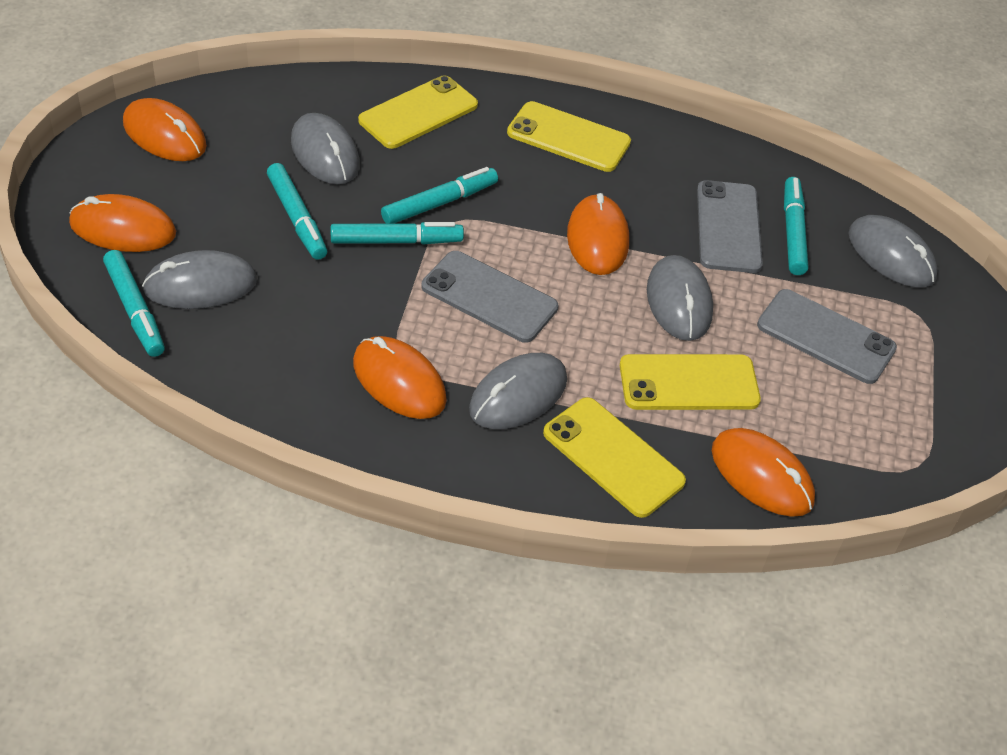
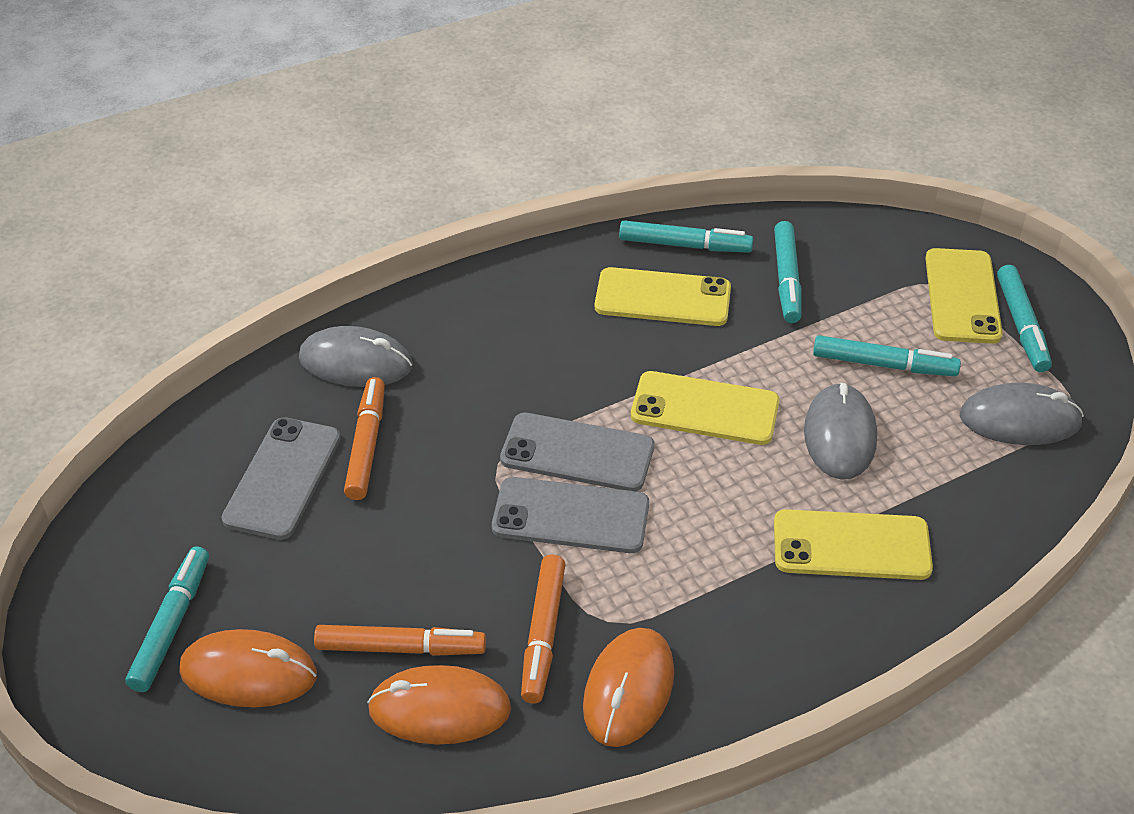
grey mouse: 5 -> 3
orange marker: 0 -> 3
orange mouse: 5 -> 3

